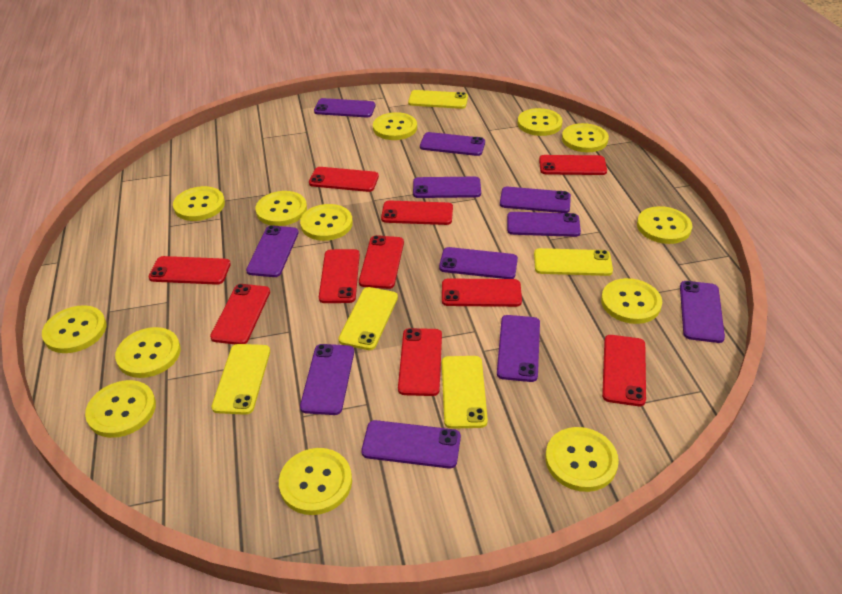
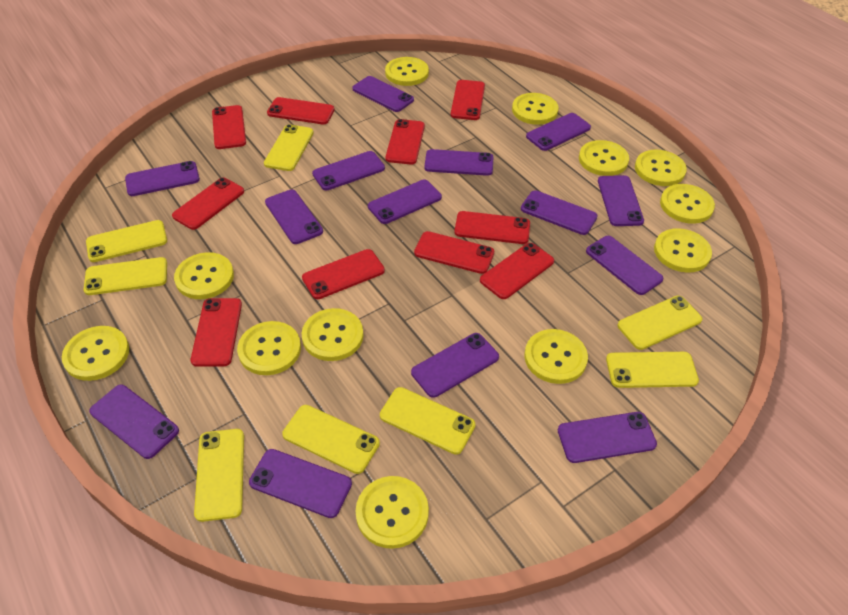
purple phone: 11 -> 14
yellow button: 13 -> 12
yellow phone: 5 -> 8

